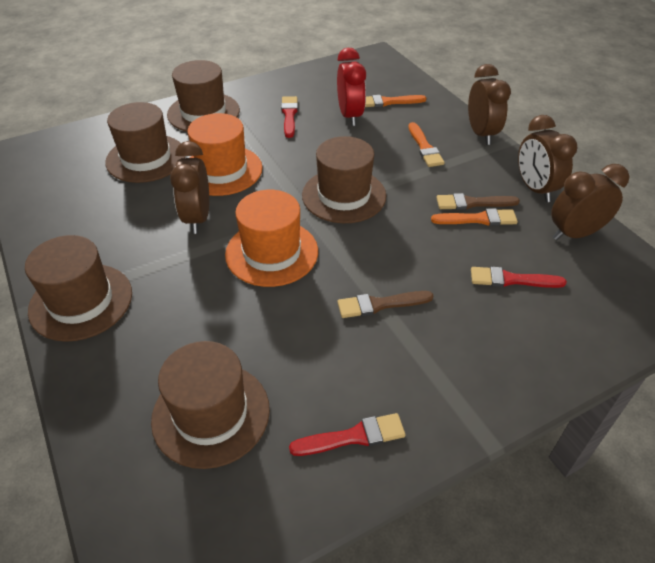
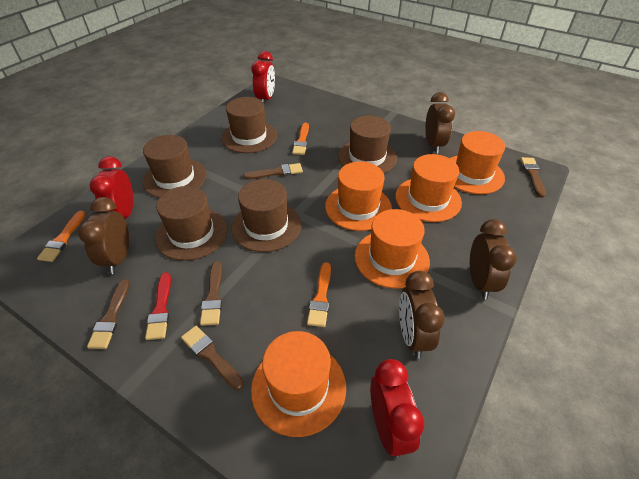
brown brush: 2 -> 5
orange hat: 2 -> 5
red brush: 3 -> 1
red clock: 1 -> 3

